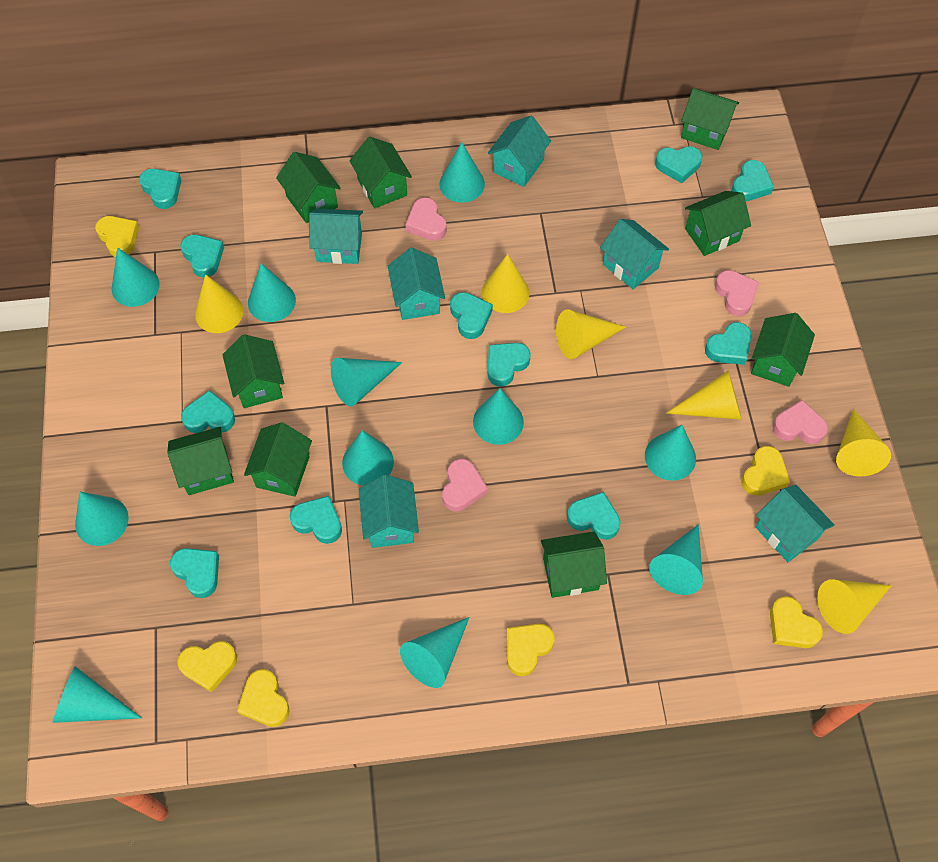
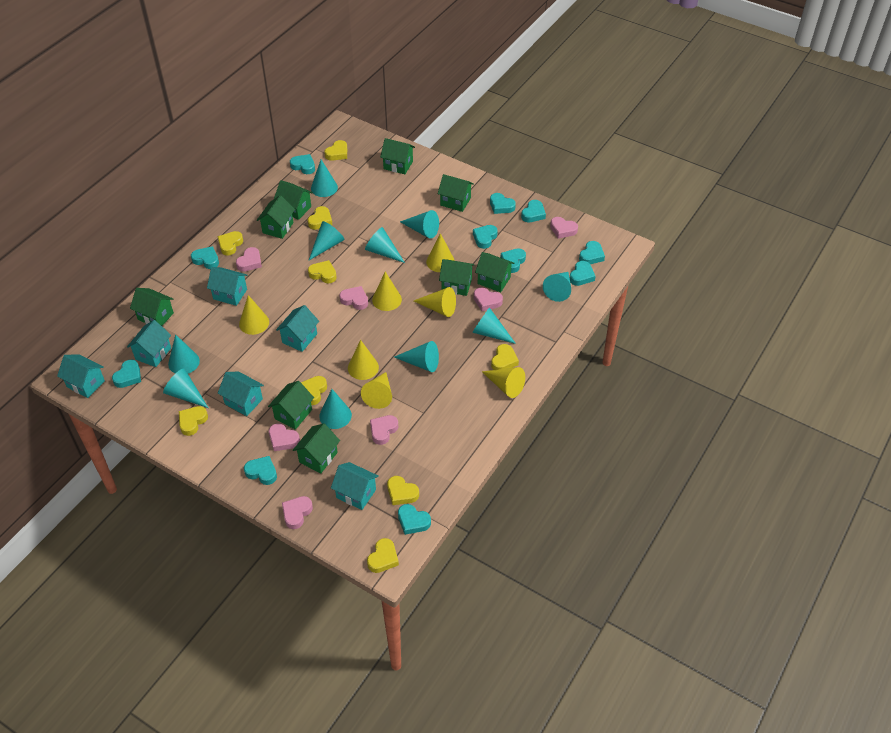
pink heart: 4 -> 7
turquoise cone: 11 -> 10
yellow cone: 6 -> 7
yellow heart: 6 -> 9

